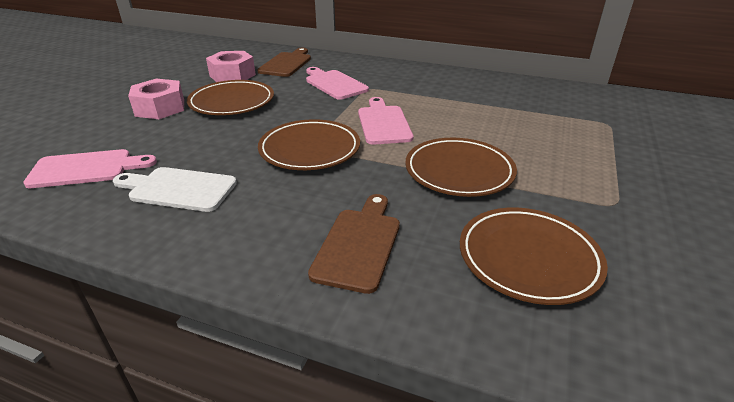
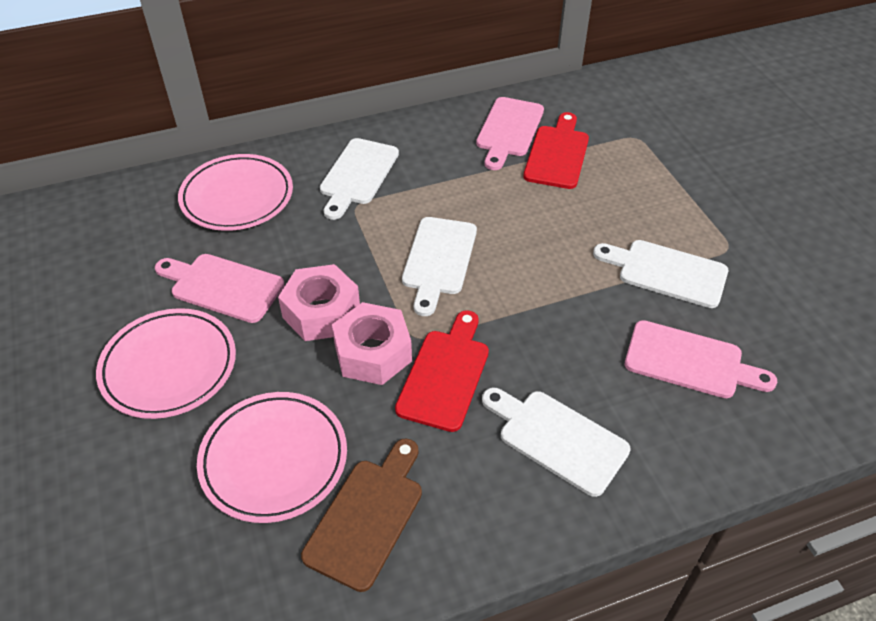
brown cutting board: 2 -> 1
brown plate: 4 -> 0
pink plate: 0 -> 3
red cutting board: 0 -> 2
white cutting board: 1 -> 4

